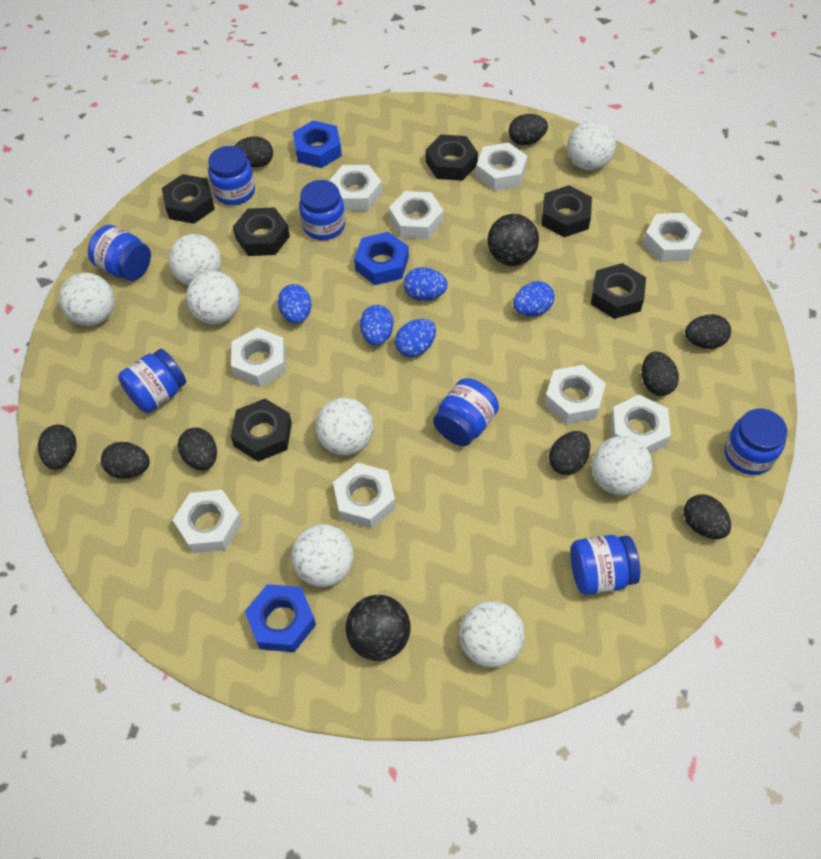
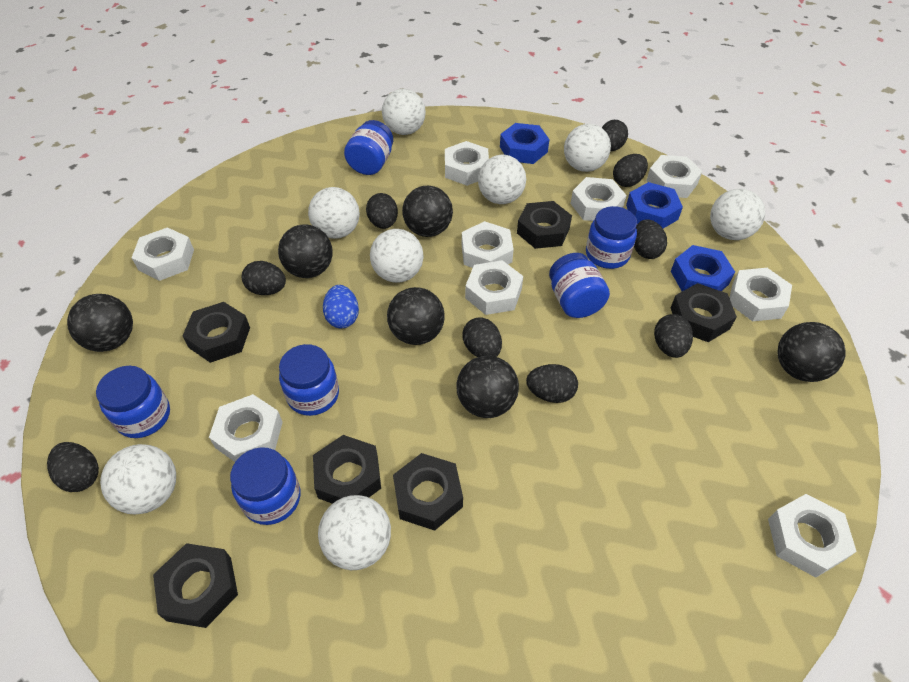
black ball: 2 -> 6
blue egg: 5 -> 1
blue jar: 7 -> 6

